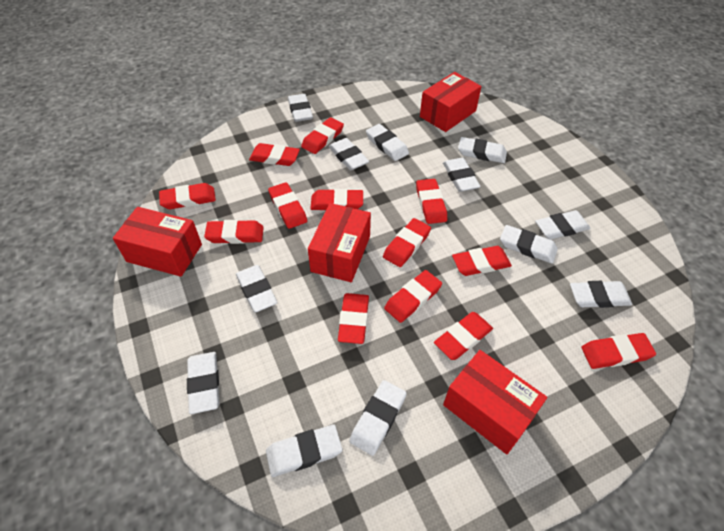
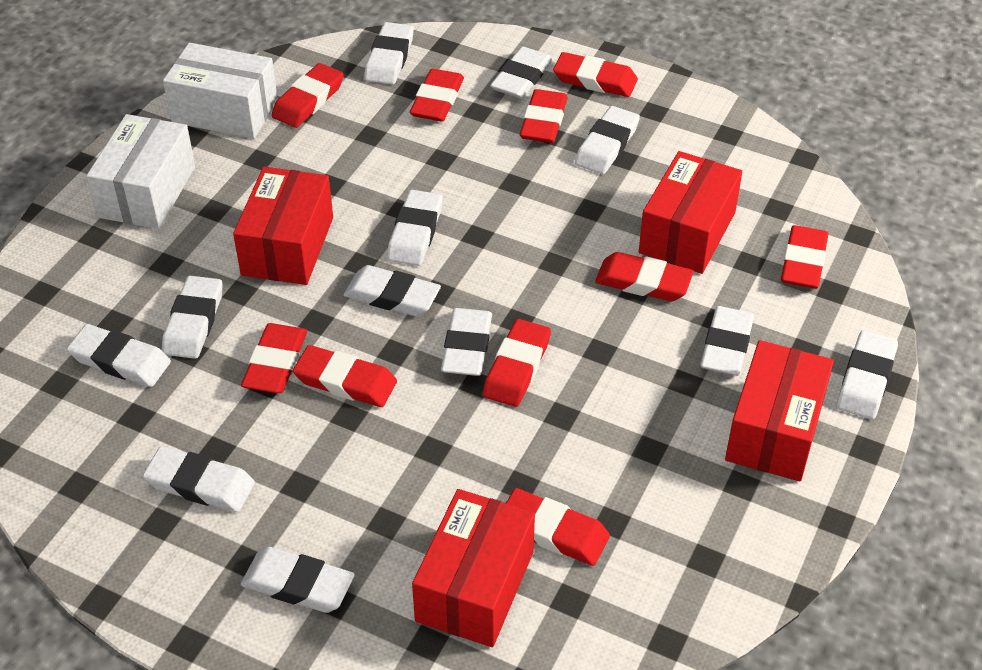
red eraser: 13 -> 10
white box: 0 -> 2

